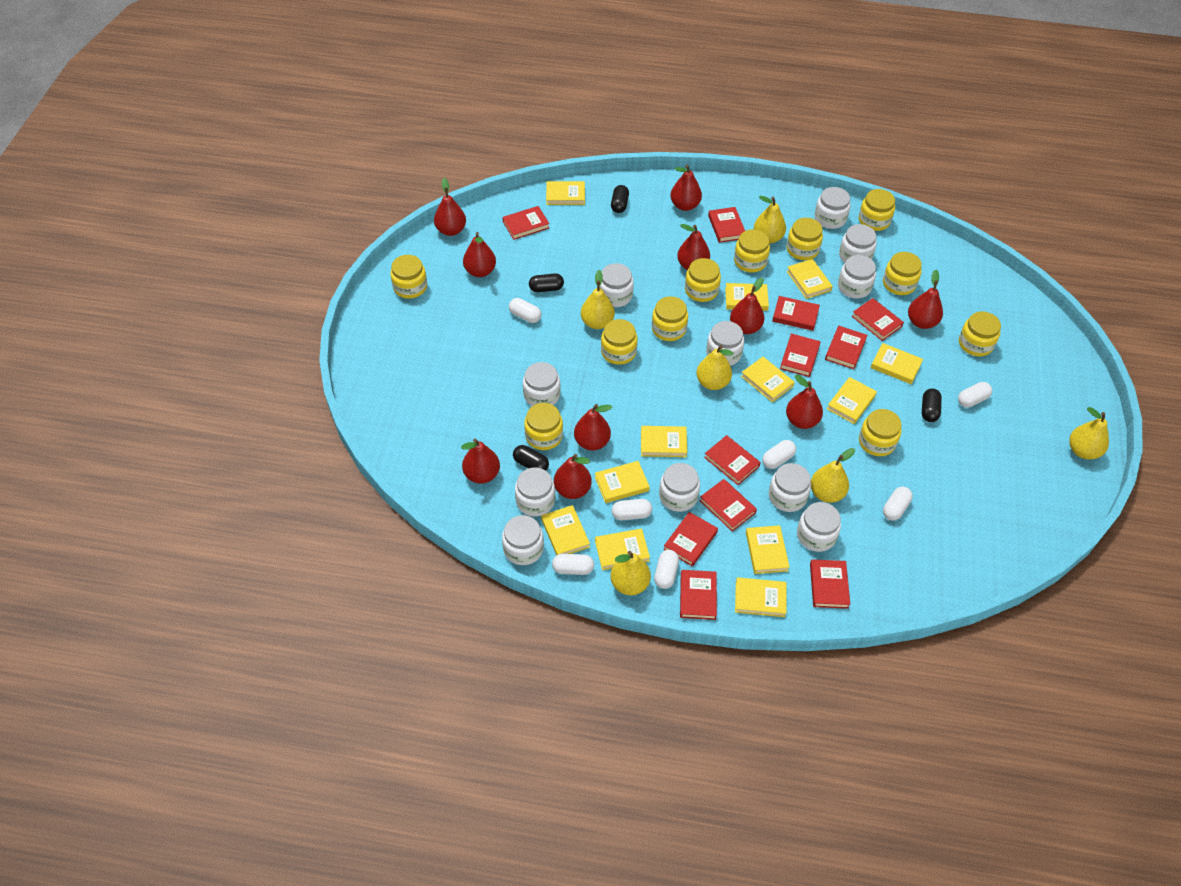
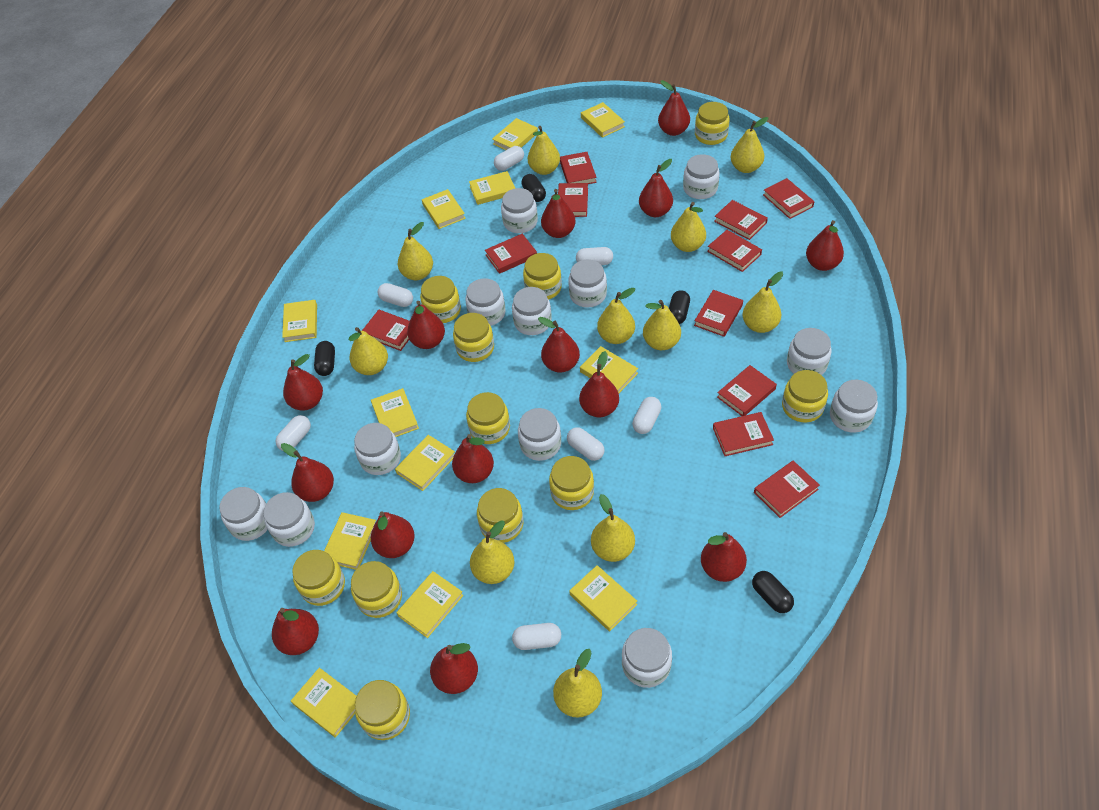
red pear: 10 -> 14
white jar: 11 -> 12
yellow pear: 6 -> 11

